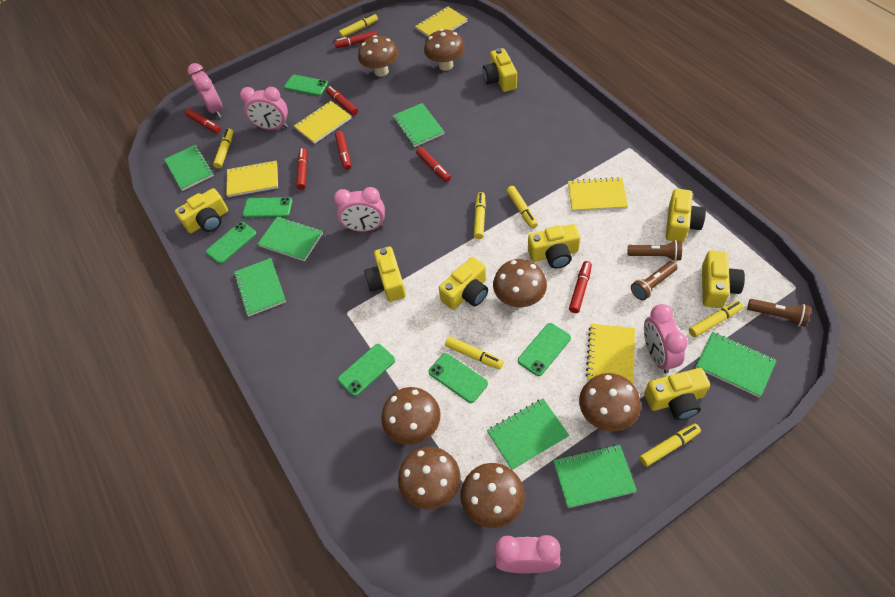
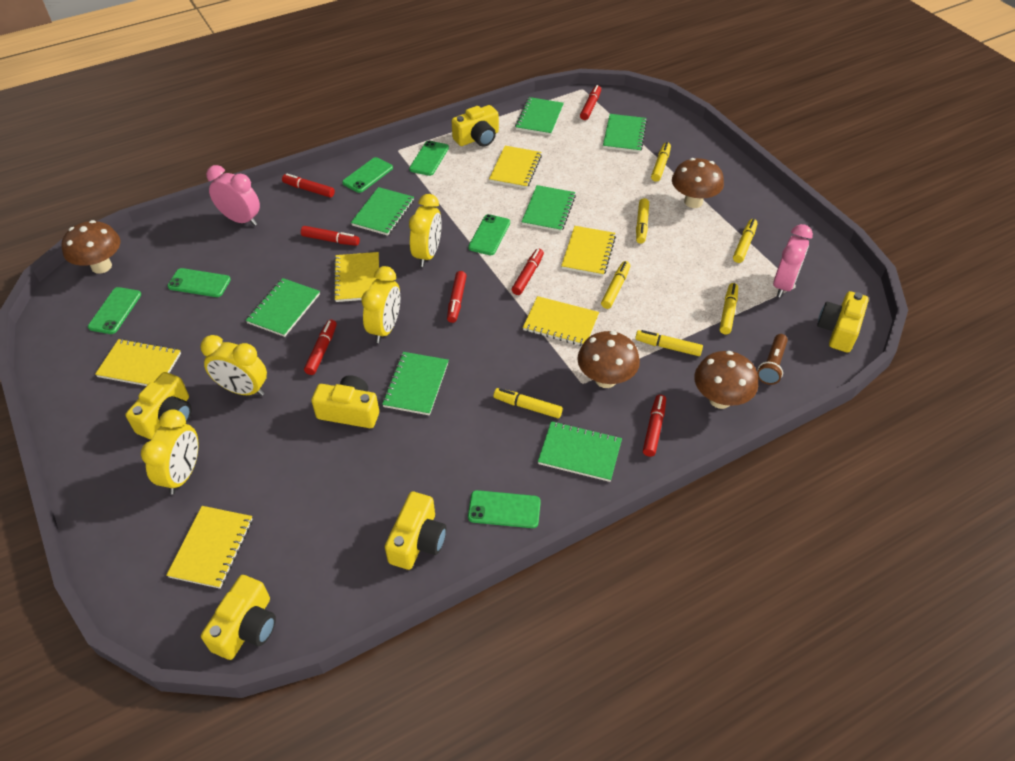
brown flashlight: 3 -> 1
brown mushroom: 7 -> 4
pink clock: 5 -> 2
yellow camera: 8 -> 6
yellow clock: 0 -> 4
yellow notebook: 5 -> 6

